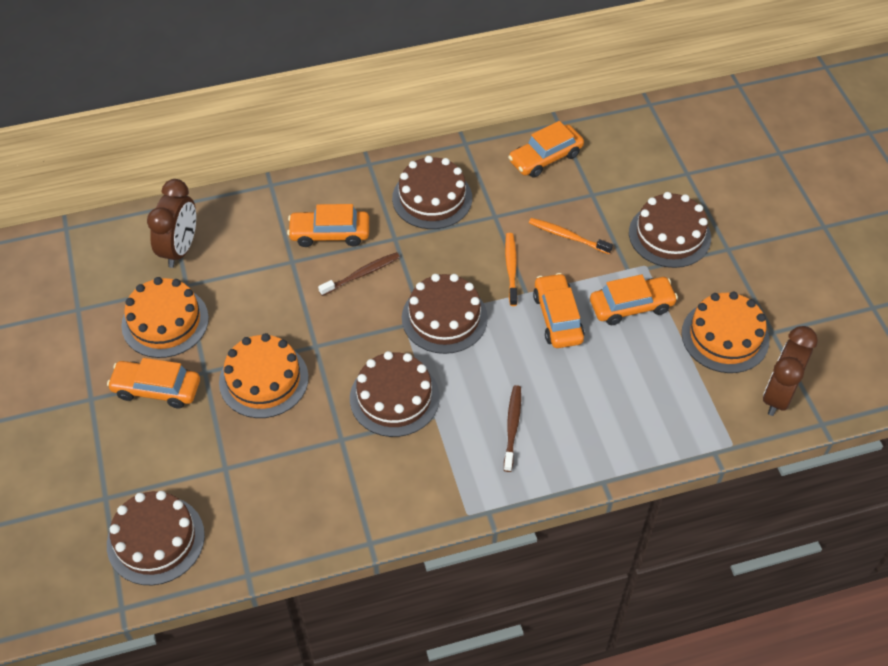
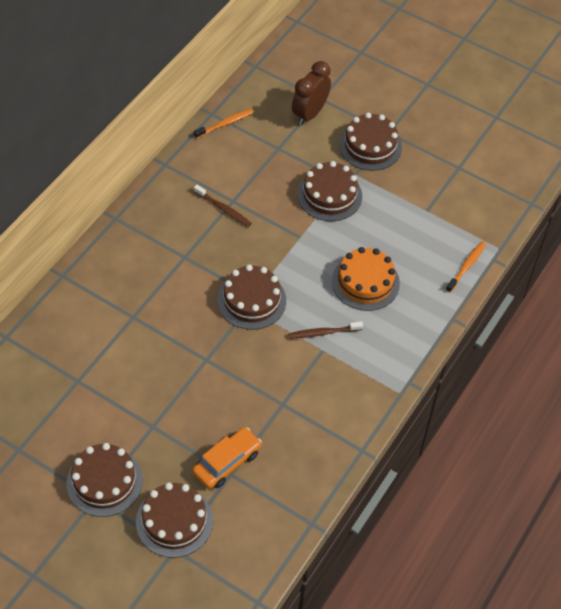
brown clock: 2 -> 1
orange cake: 3 -> 1
orange car: 5 -> 1

